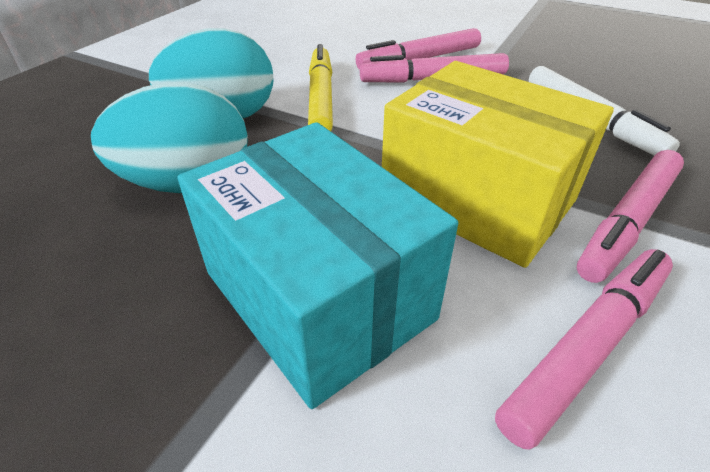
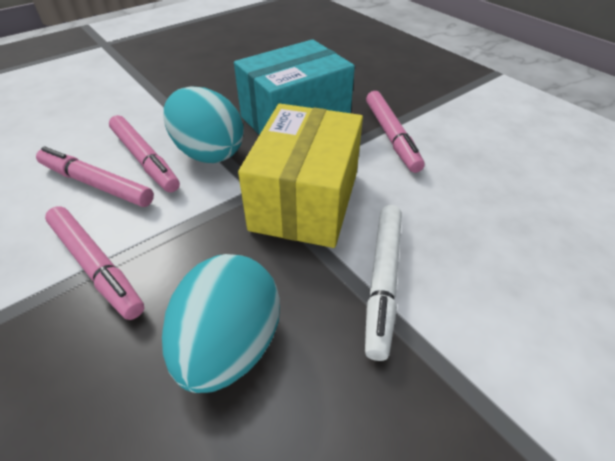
yellow marker: 1 -> 0

